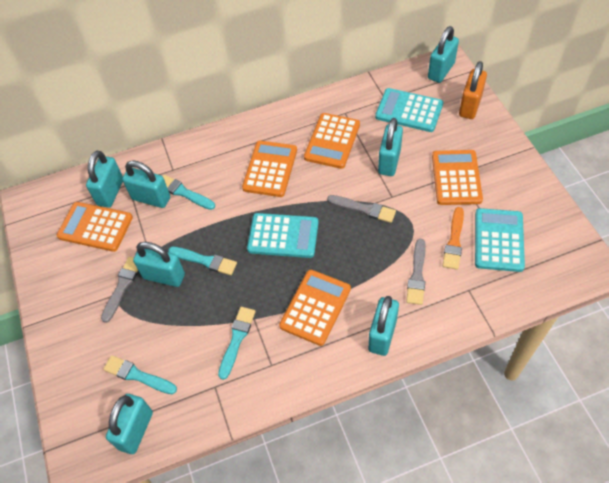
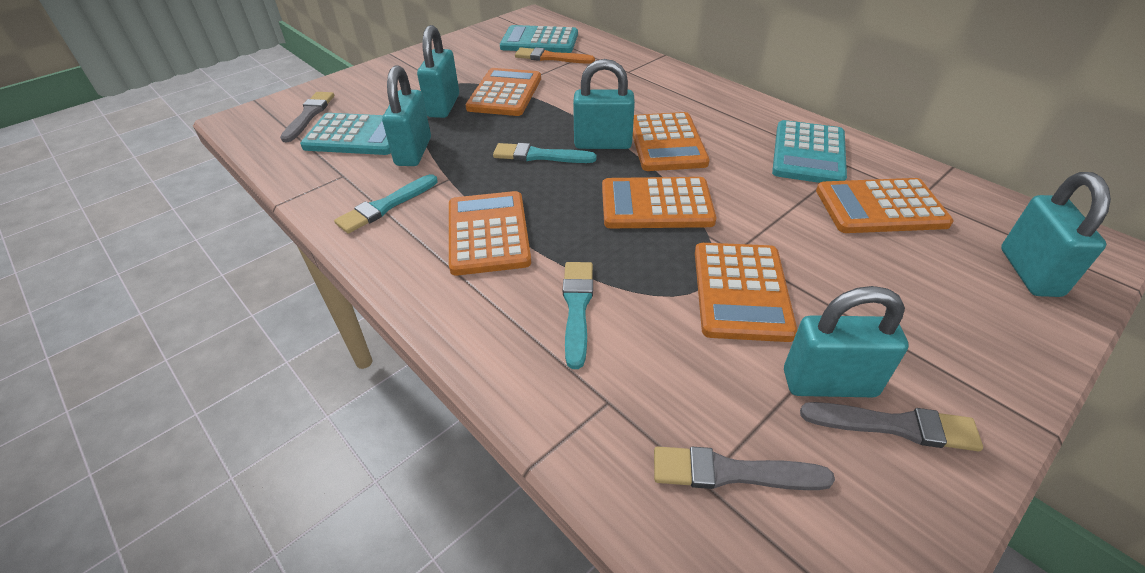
orange calculator: 5 -> 6
orange padlock: 1 -> 0
turquoise brush: 4 -> 3
turquoise padlock: 7 -> 5

